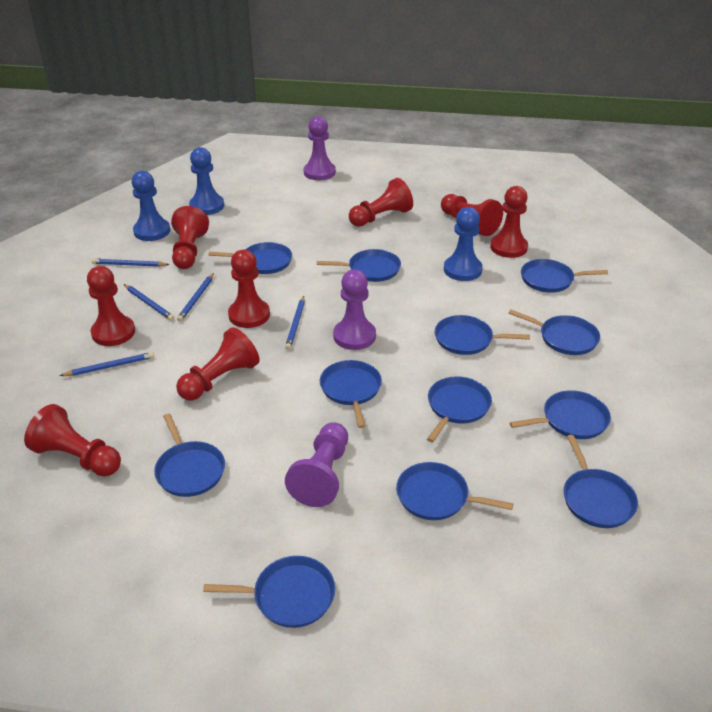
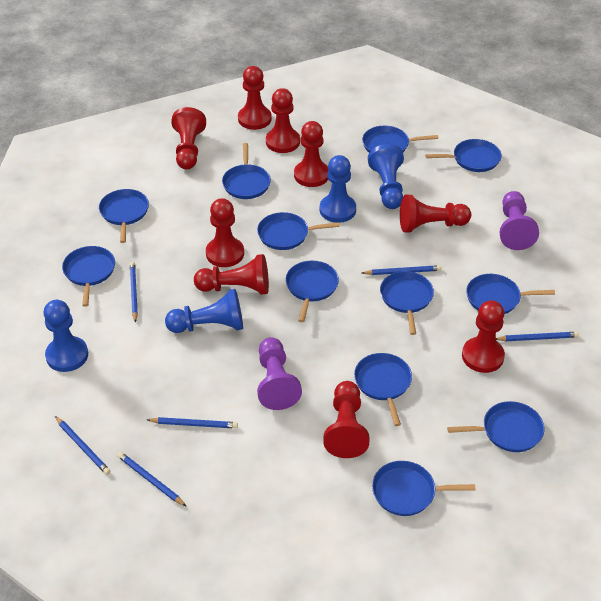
blue pawn: 3 -> 4
blue pencil: 5 -> 6
purple pawn: 3 -> 2
red pawn: 8 -> 9

